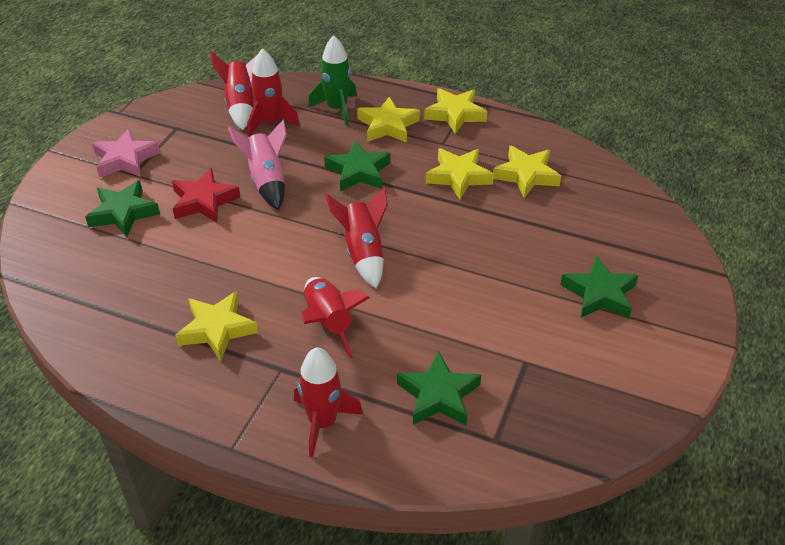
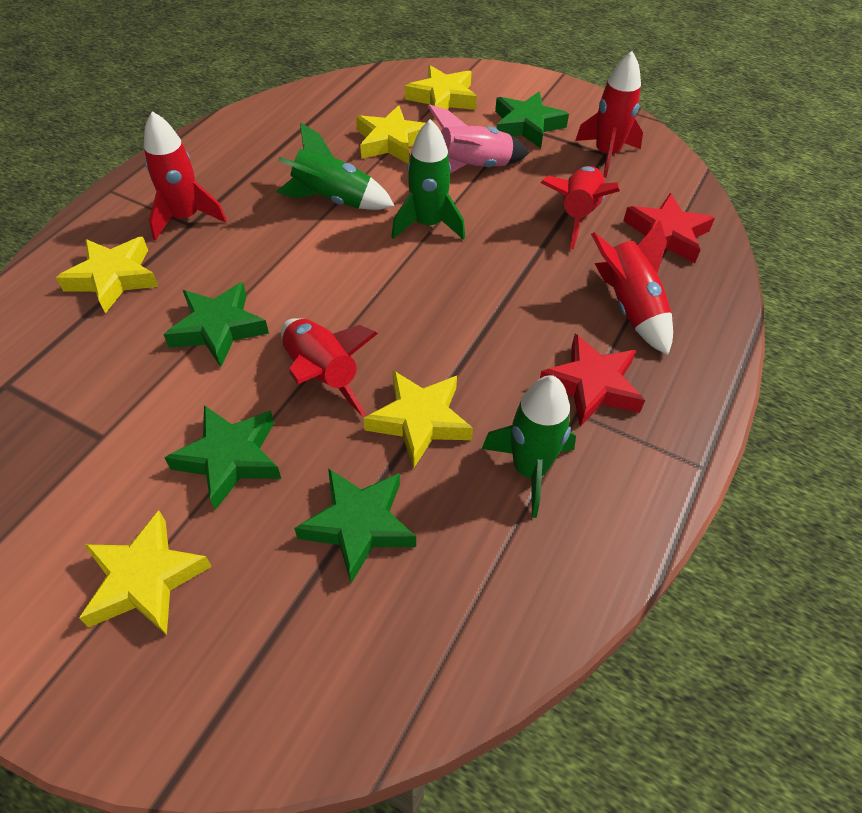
green rocket: 1 -> 3
pink star: 1 -> 0
red star: 1 -> 2

